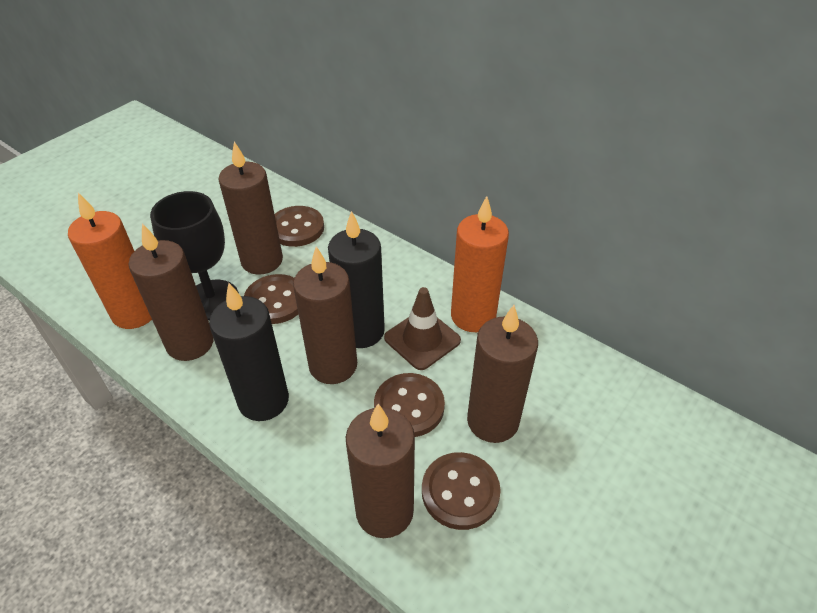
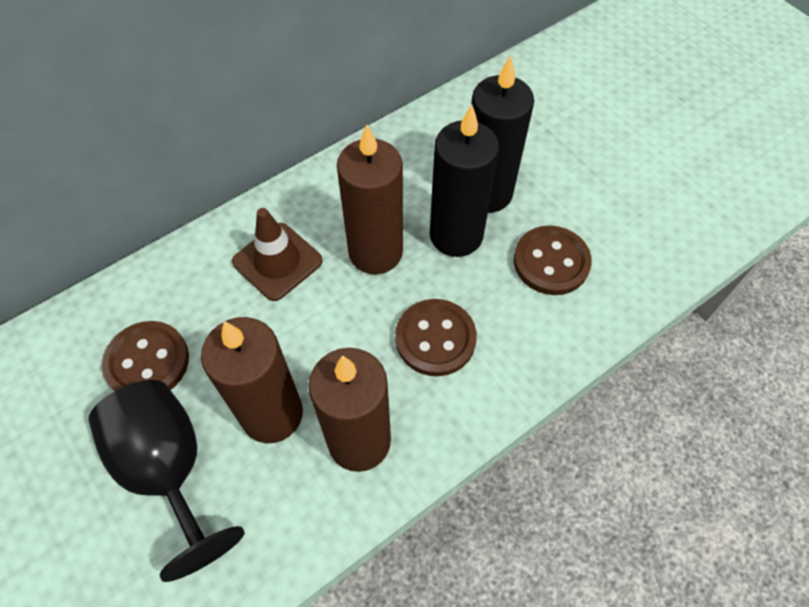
brown button: 4 -> 3
brown candle: 5 -> 3
orange candle: 2 -> 0

